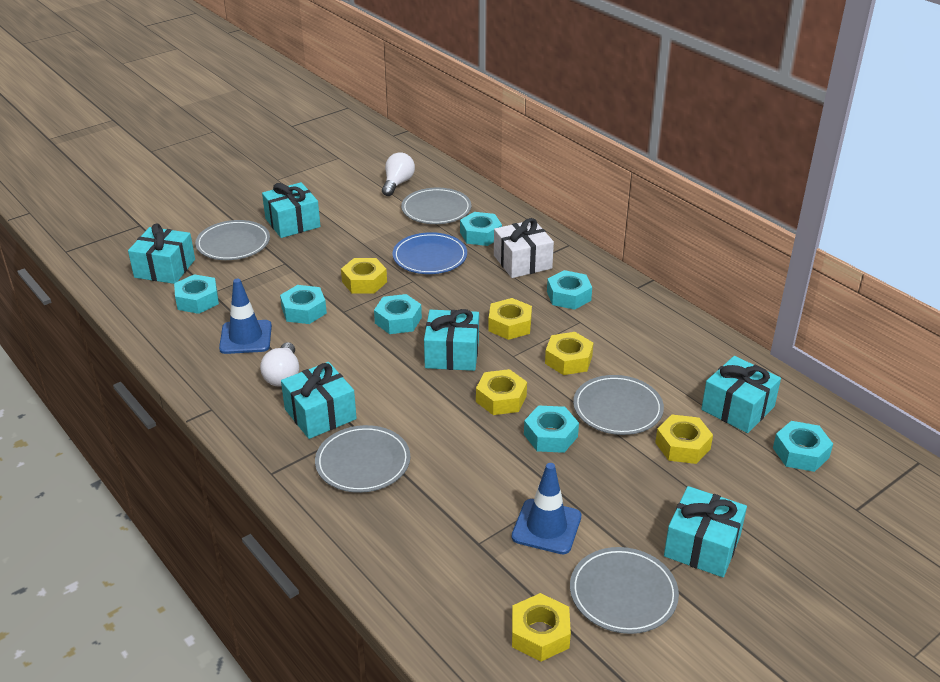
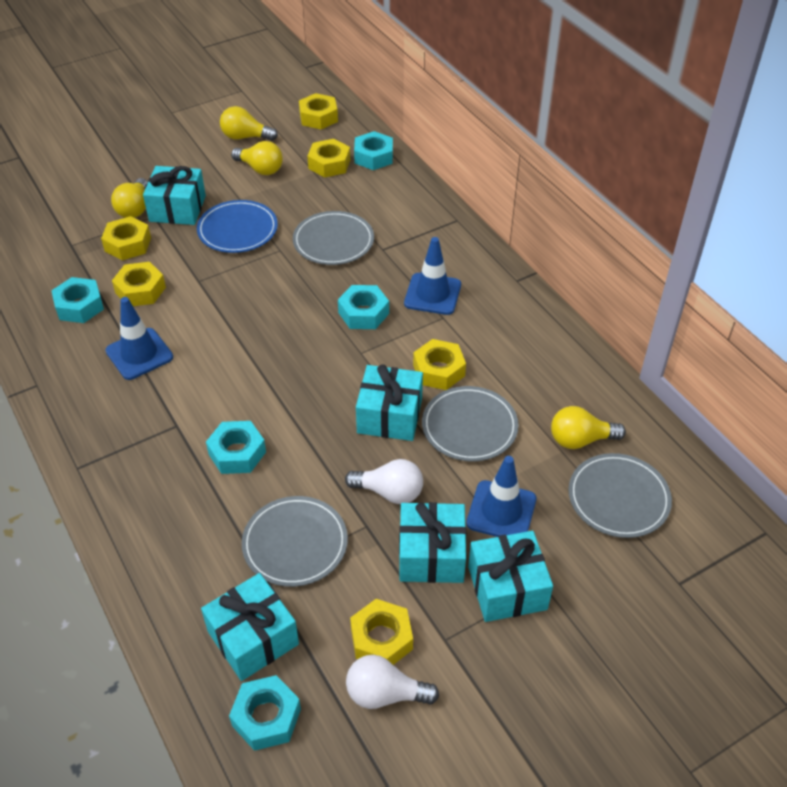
blue traffic cone: 2 -> 3
grey plate: 5 -> 4
turquoise gift: 6 -> 5
turquoise nut: 7 -> 5
white gift: 1 -> 0
yellow light bulb: 0 -> 4

